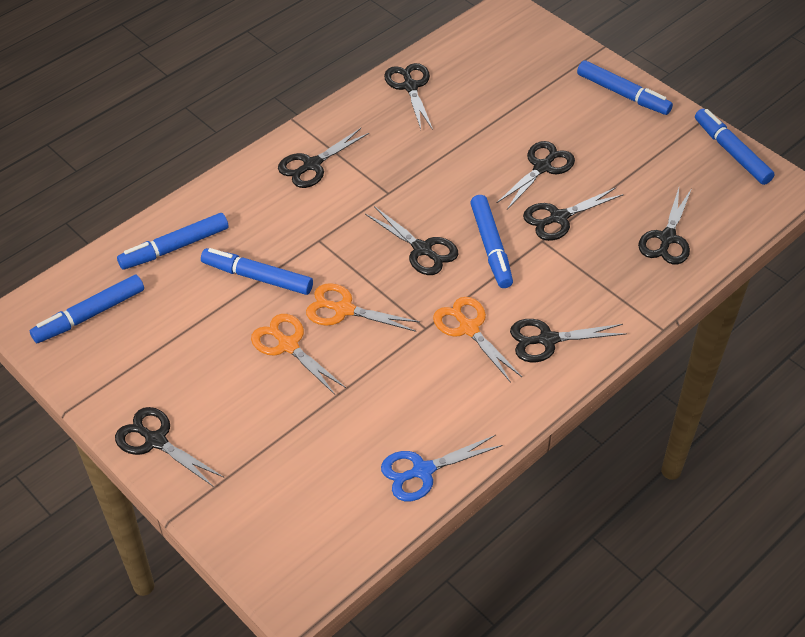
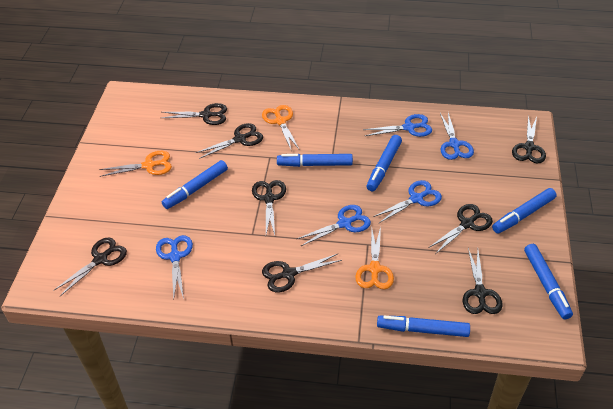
blue scissors: 1 -> 5

